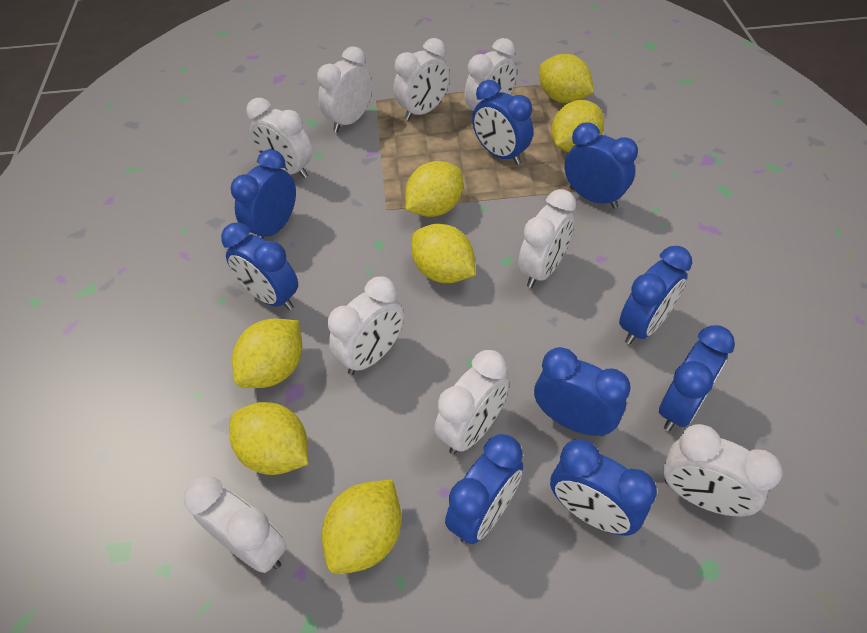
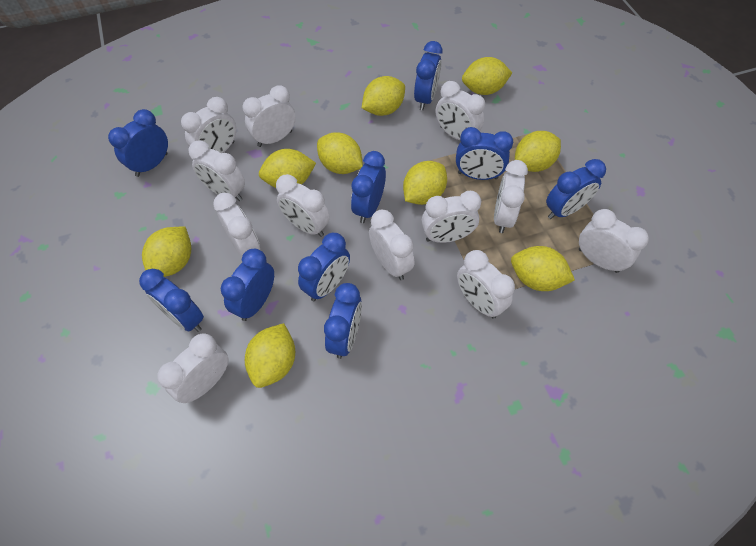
white clock: 9 -> 12
yellow lemon: 7 -> 9

